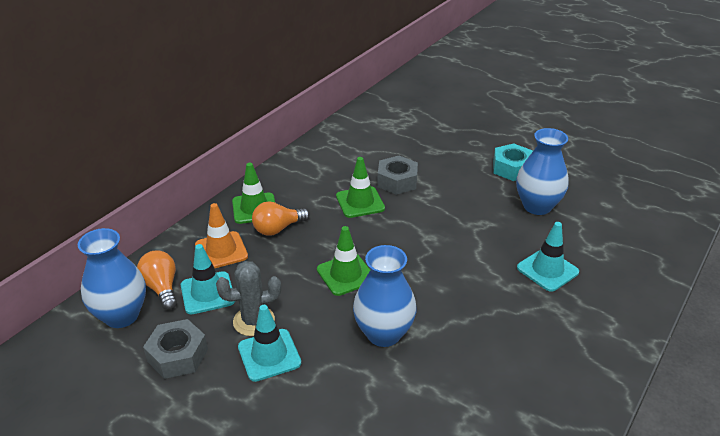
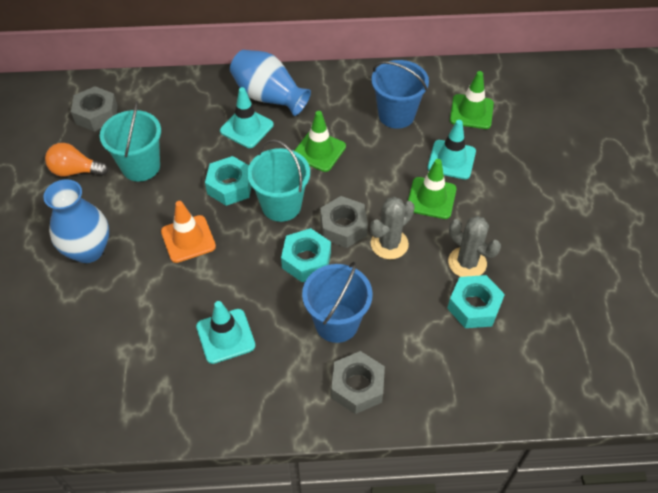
blue bucket: 0 -> 2
blue vase: 3 -> 2
grey cactus: 1 -> 2
grey nut: 2 -> 3
orange light bulb: 2 -> 1
turquoise bucket: 0 -> 2
turquoise nut: 1 -> 3

